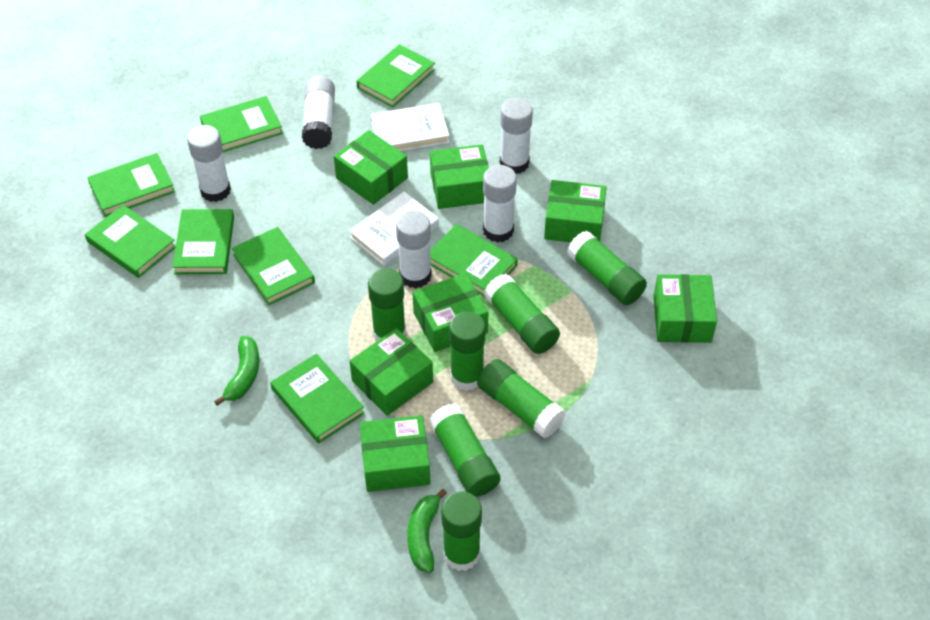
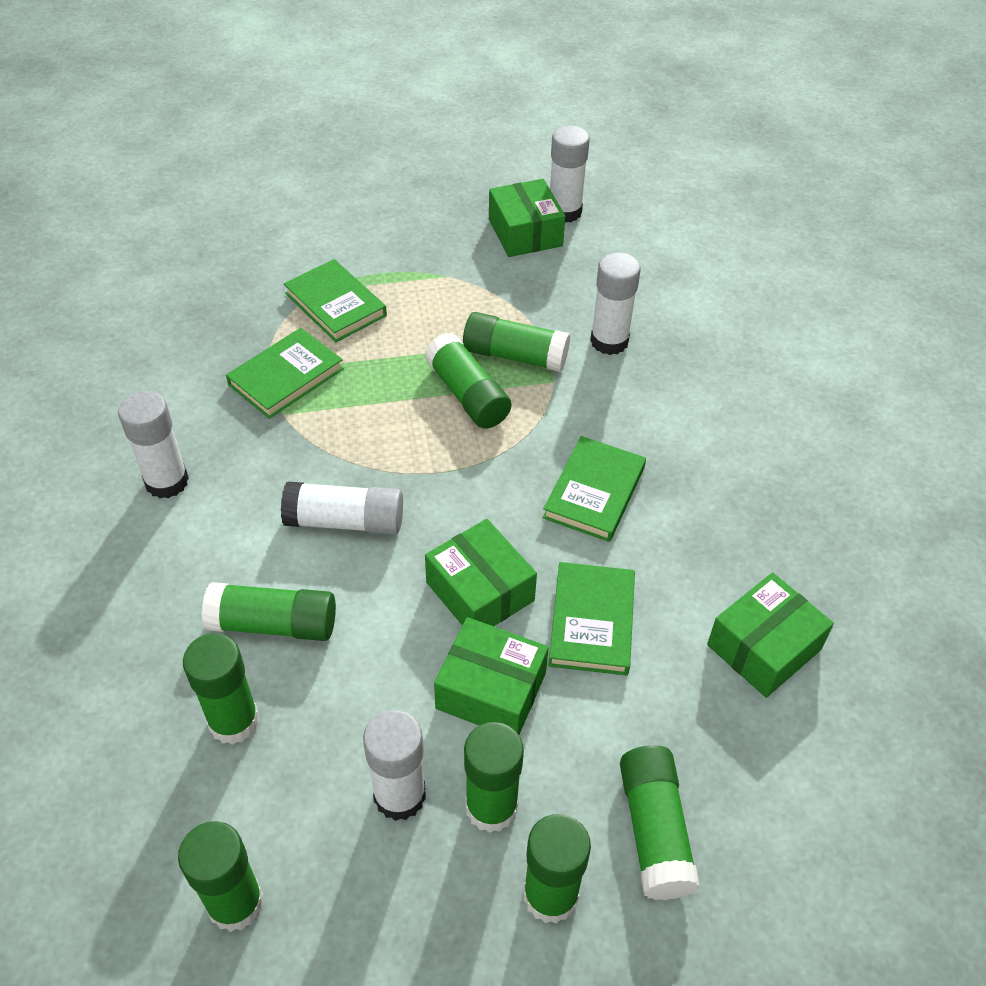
green banana: 2 -> 0
green book: 8 -> 4
green box: 7 -> 4
green glue stick: 7 -> 8
white book: 2 -> 0

